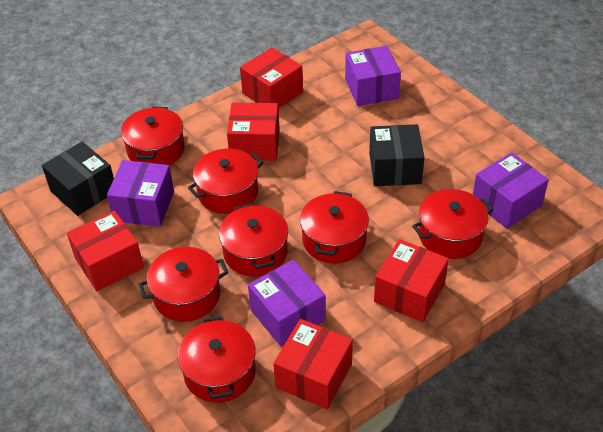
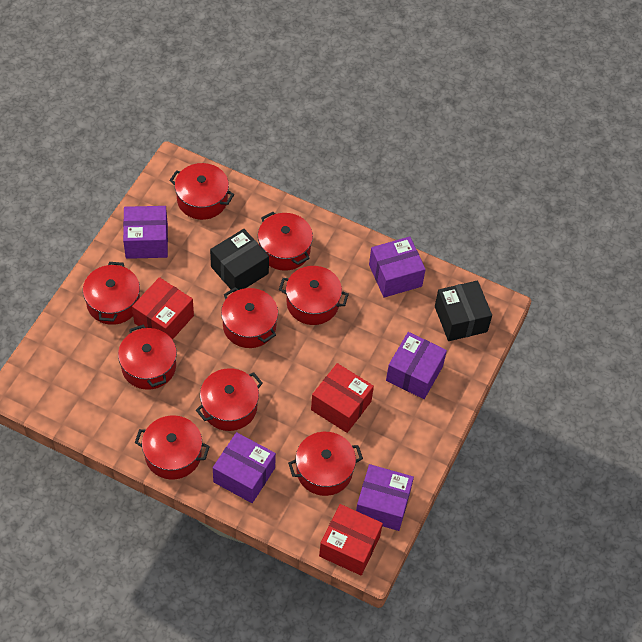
purple box: 4 -> 5
red box: 5 -> 3
red pot: 7 -> 9

